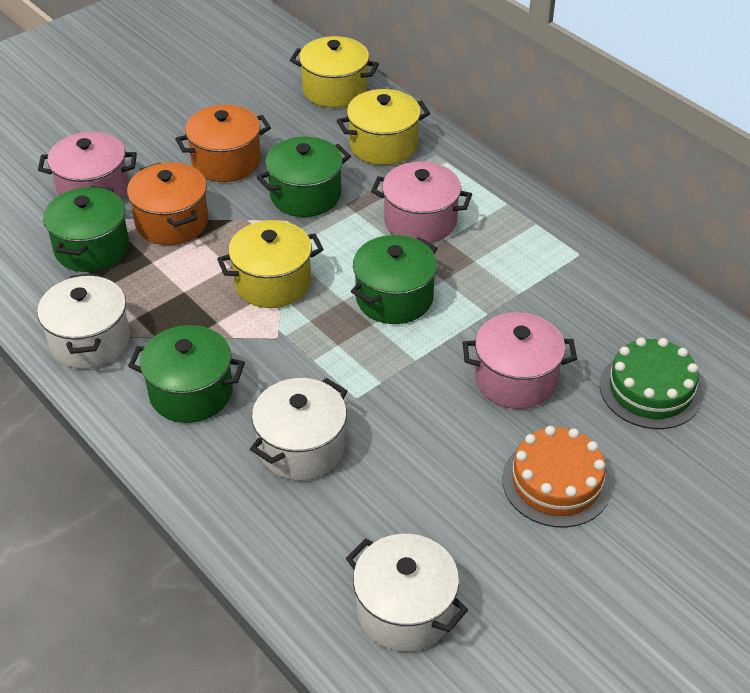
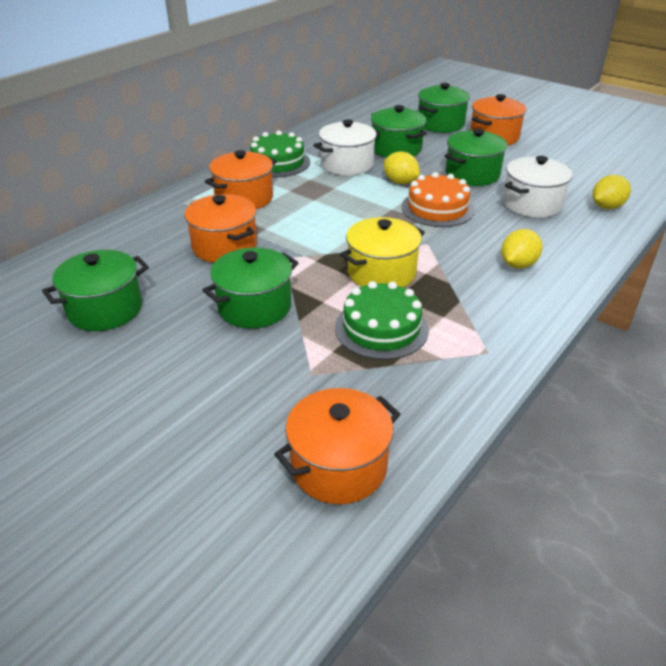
green cake: 1 -> 2
green pot: 4 -> 5
orange pot: 2 -> 4
pink pot: 3 -> 0
white pot: 3 -> 2
yellow lemon: 0 -> 3
yellow pot: 3 -> 1

